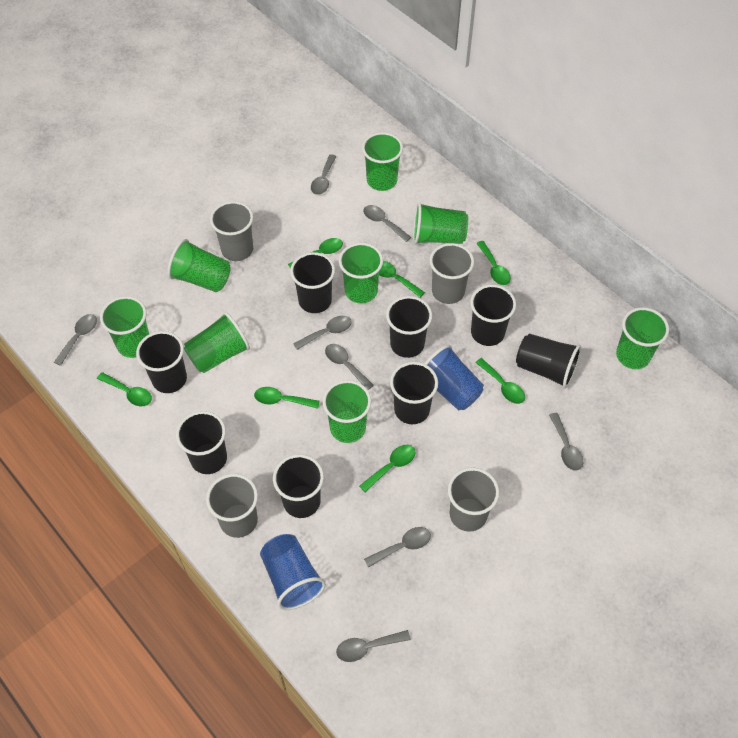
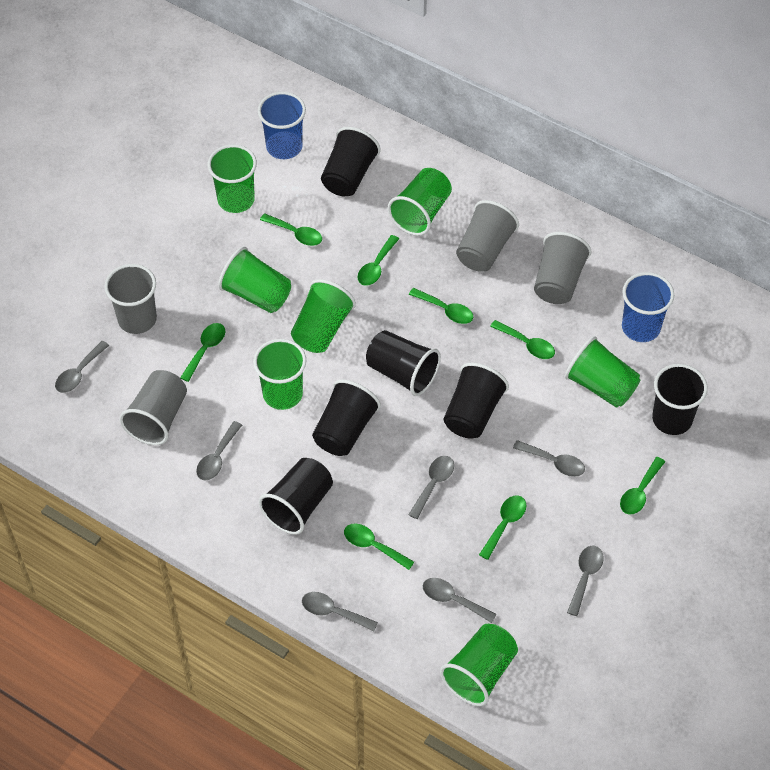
black cup: 8 -> 6
green cup: 8 -> 7
green spoon: 7 -> 8
grey spoon: 8 -> 7

